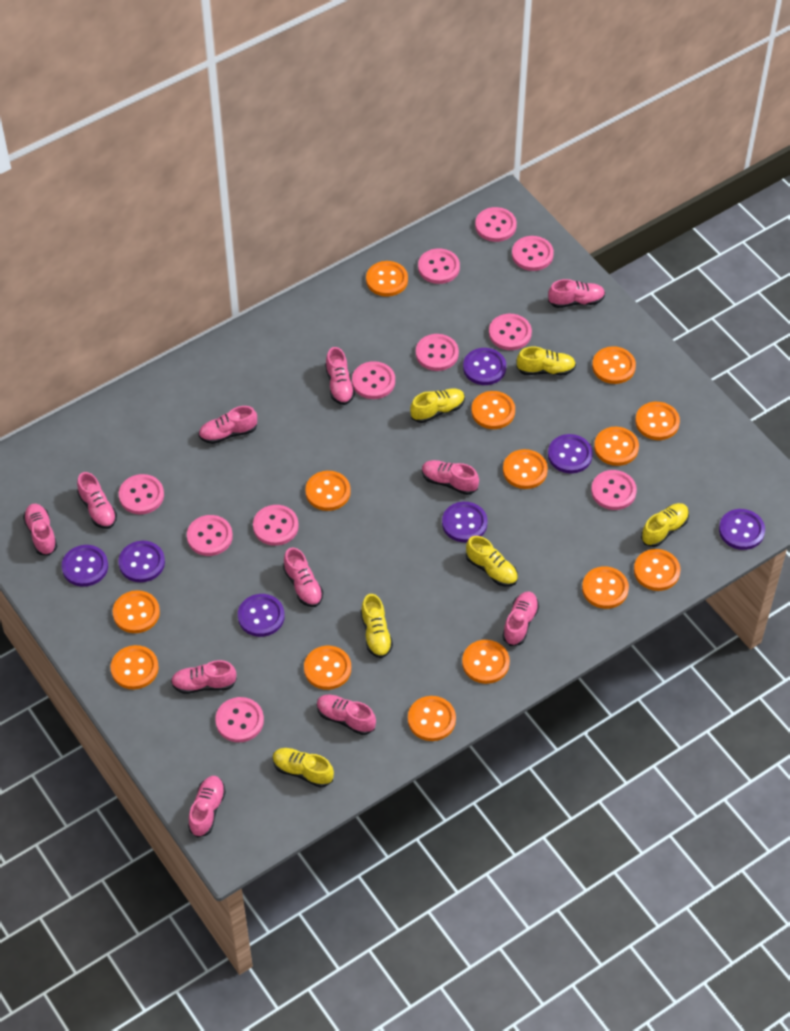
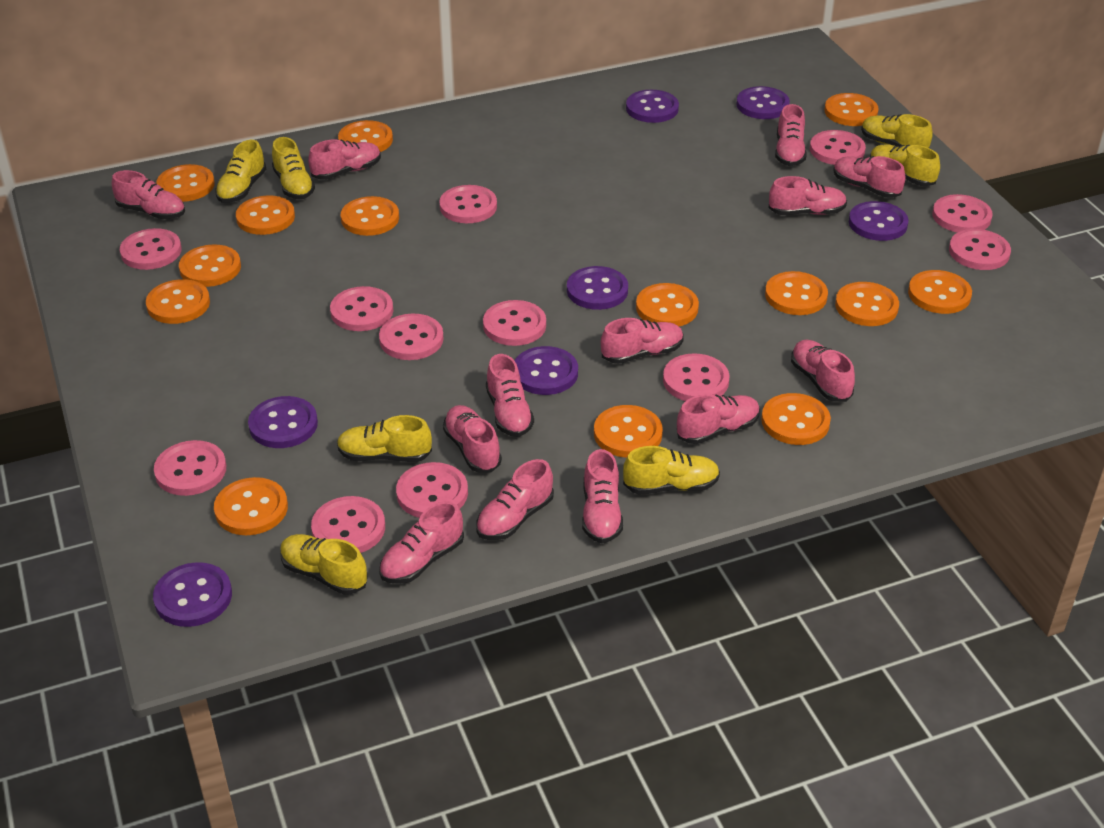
pink button: 11 -> 12
pink shoe: 11 -> 13
yellow shoe: 6 -> 7

